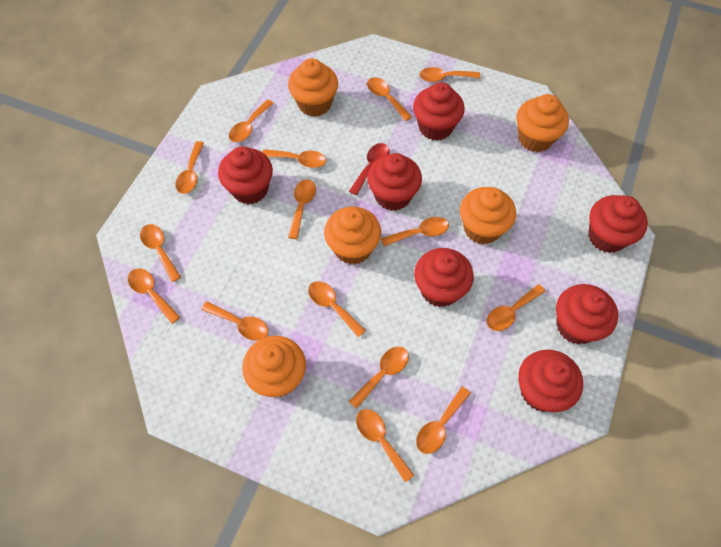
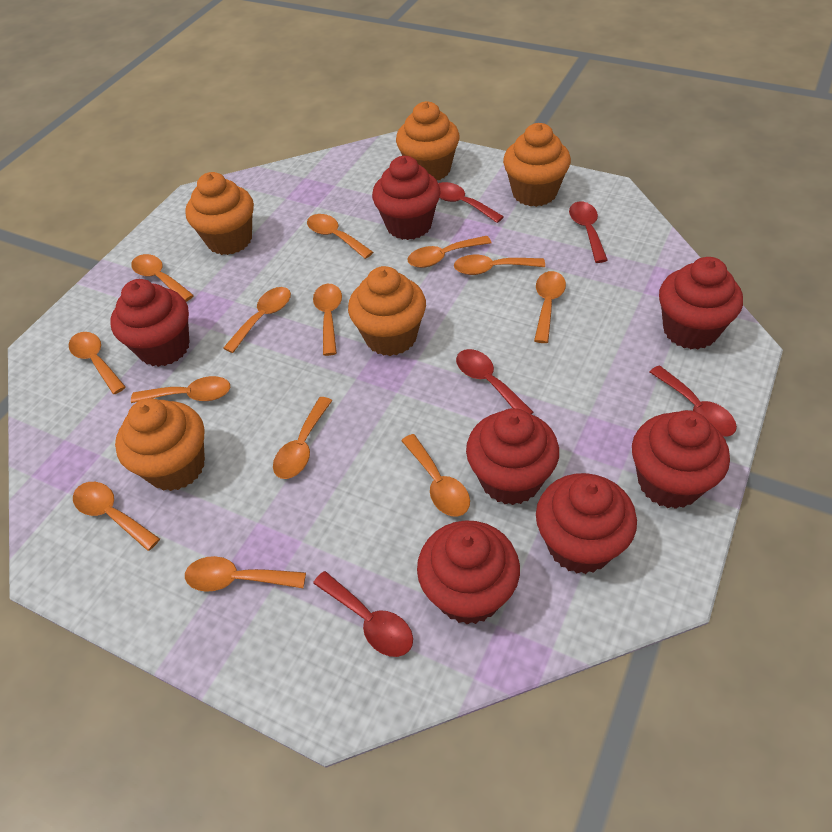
orange spoon: 15 -> 13
red spoon: 1 -> 5

